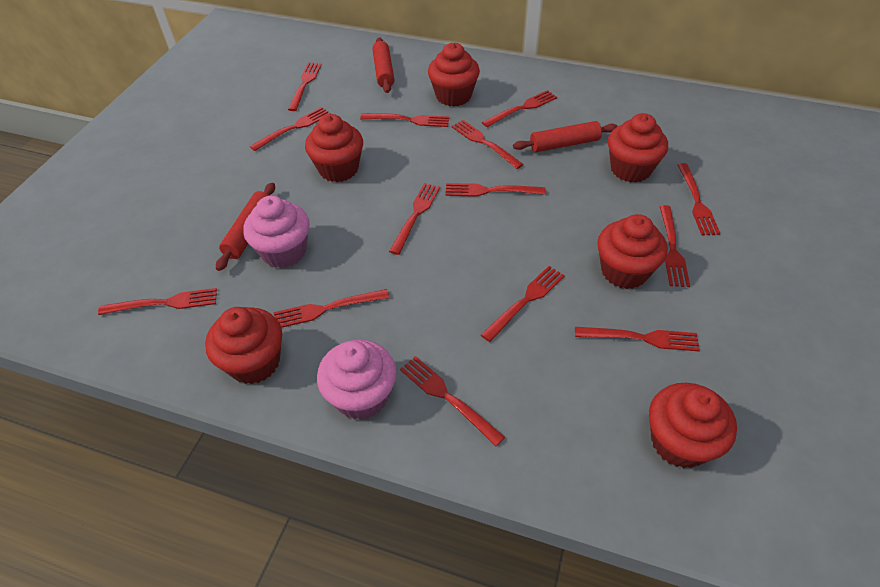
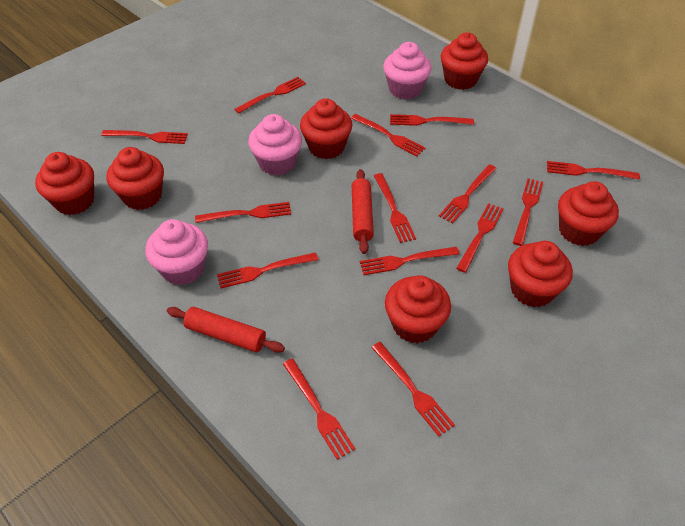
pink cupcake: 2 -> 3
red cupcake: 6 -> 7
red rolling pin: 3 -> 2

